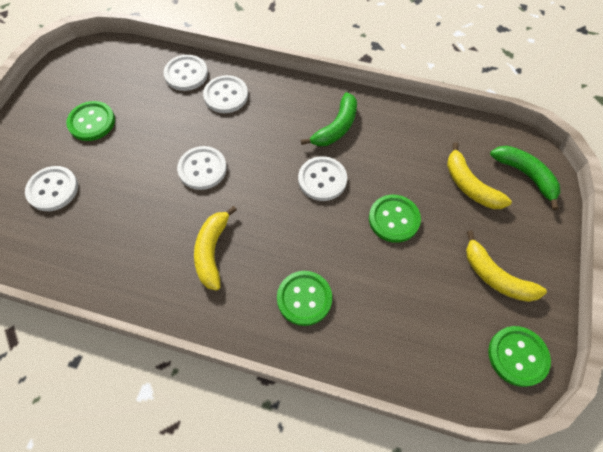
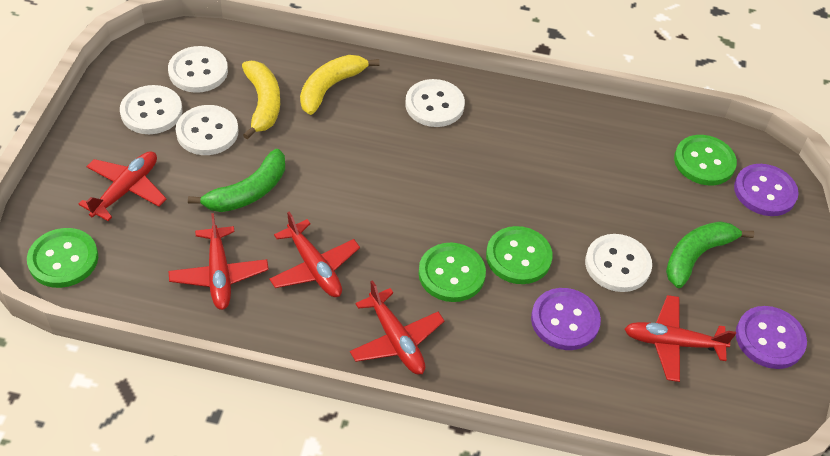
purple button: 0 -> 3
red plane: 0 -> 5
yellow banana: 3 -> 2

